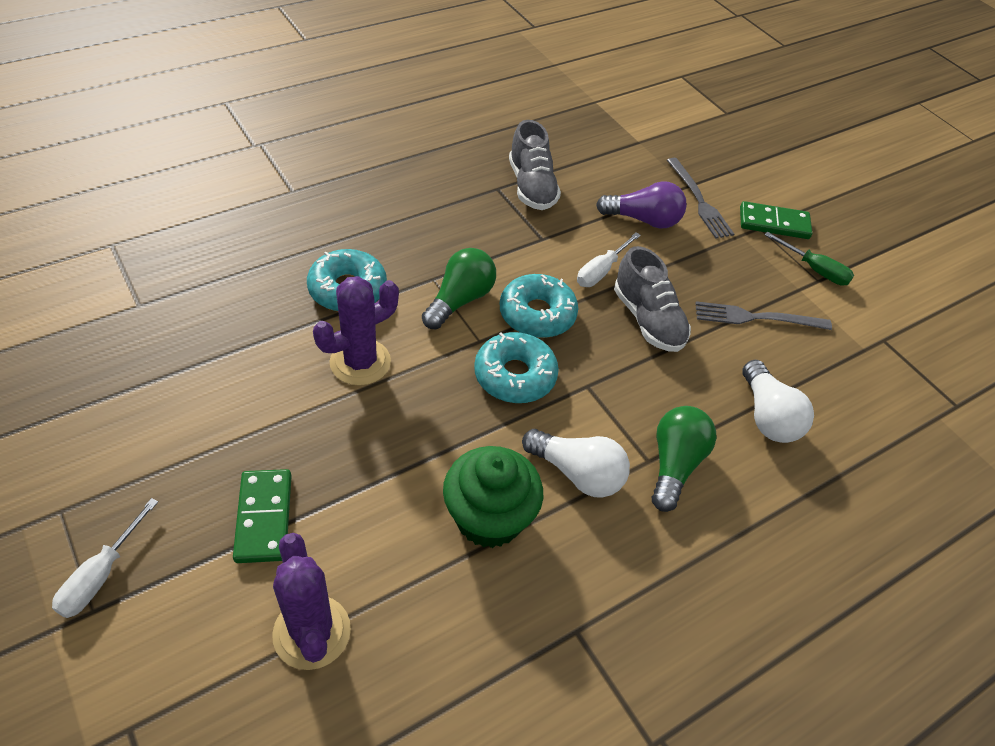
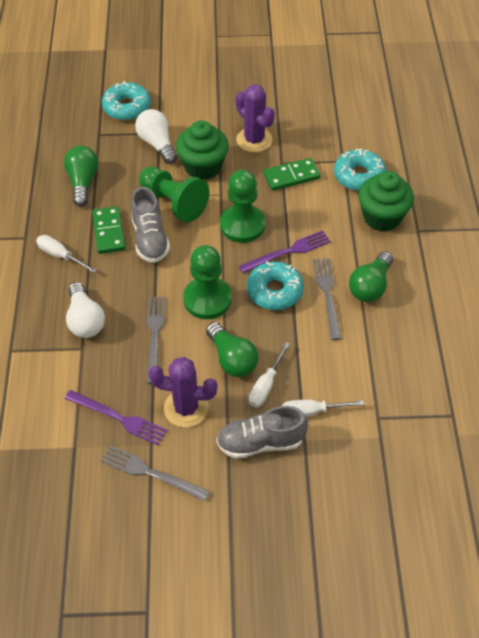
green cupcake: 1 -> 2
green light bulb: 2 -> 3
green pawn: 0 -> 3
green screwdriver: 1 -> 0
grey fork: 2 -> 3
purple fork: 0 -> 2
purple light bulb: 1 -> 0
white screwdriver: 2 -> 3

